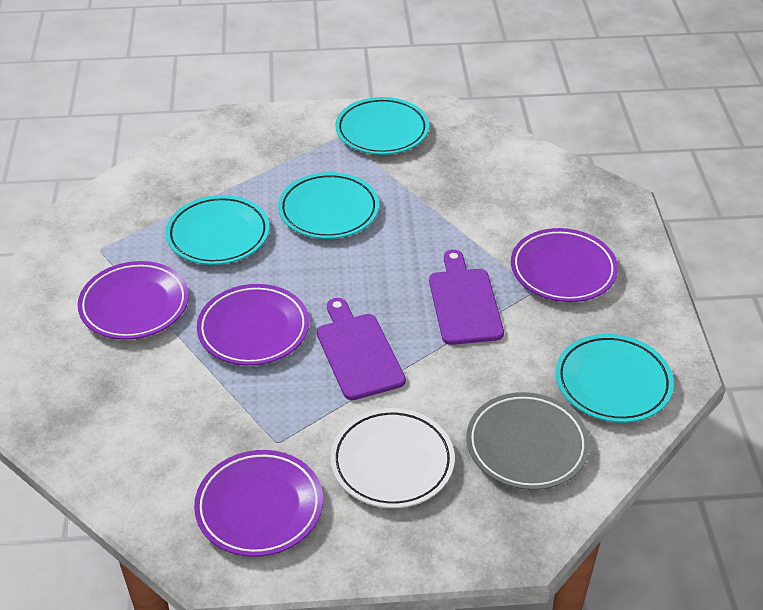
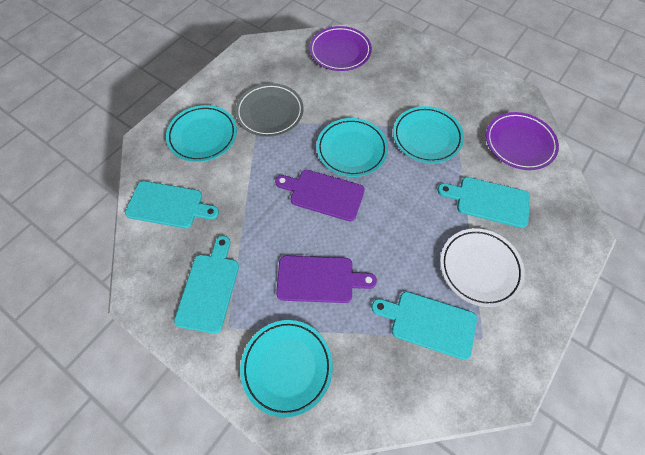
purple plate: 4 -> 2
turquoise cutting board: 0 -> 4

